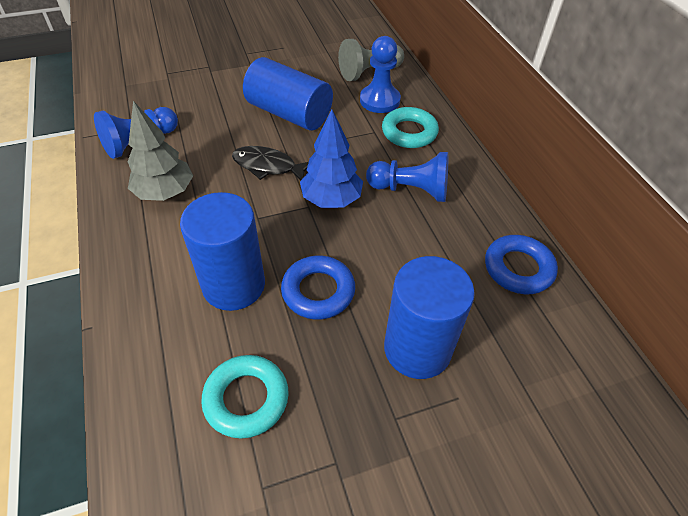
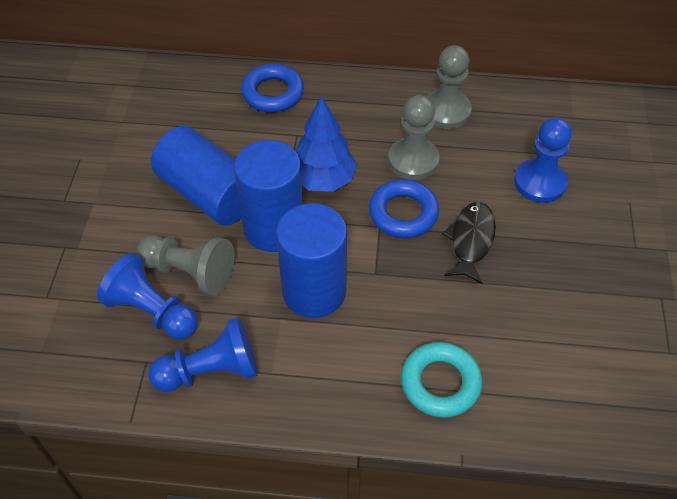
grey pawn: 1 -> 3
grey tree: 1 -> 0
turquoise ring: 2 -> 1

